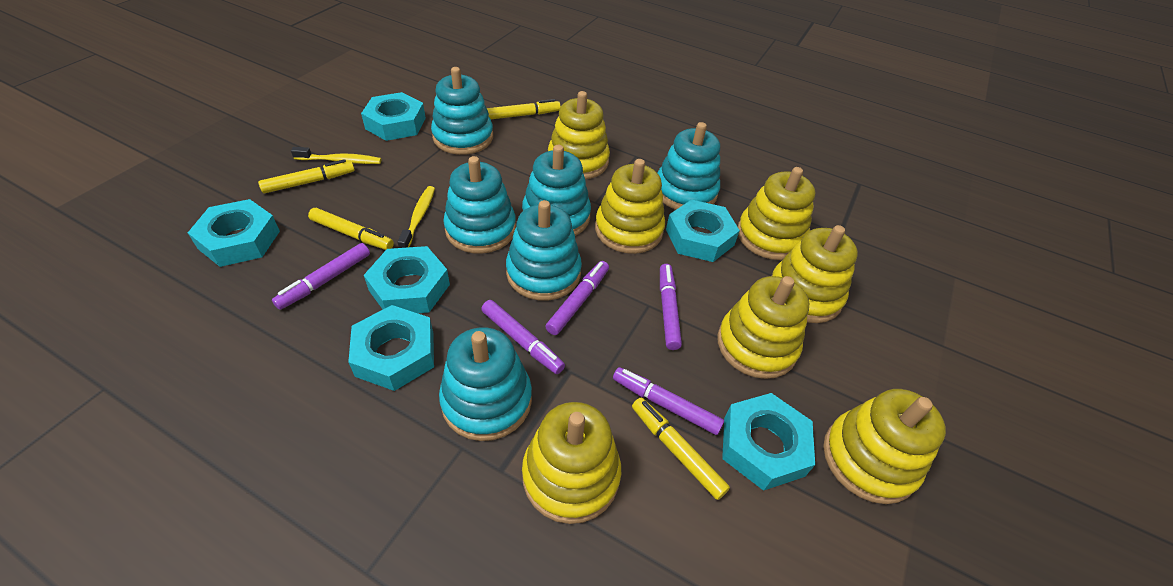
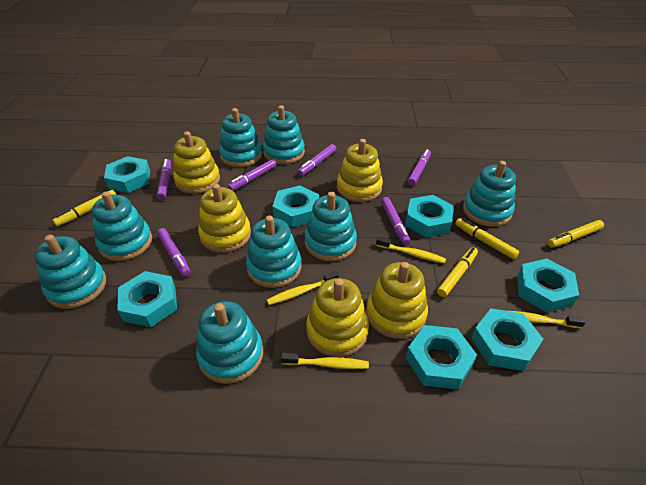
purple marker: 5 -> 6
turquoise nut: 6 -> 7
turquoise stacking toy: 6 -> 8
yellow stacking toy: 7 -> 5
yellow toothbrush: 2 -> 4

